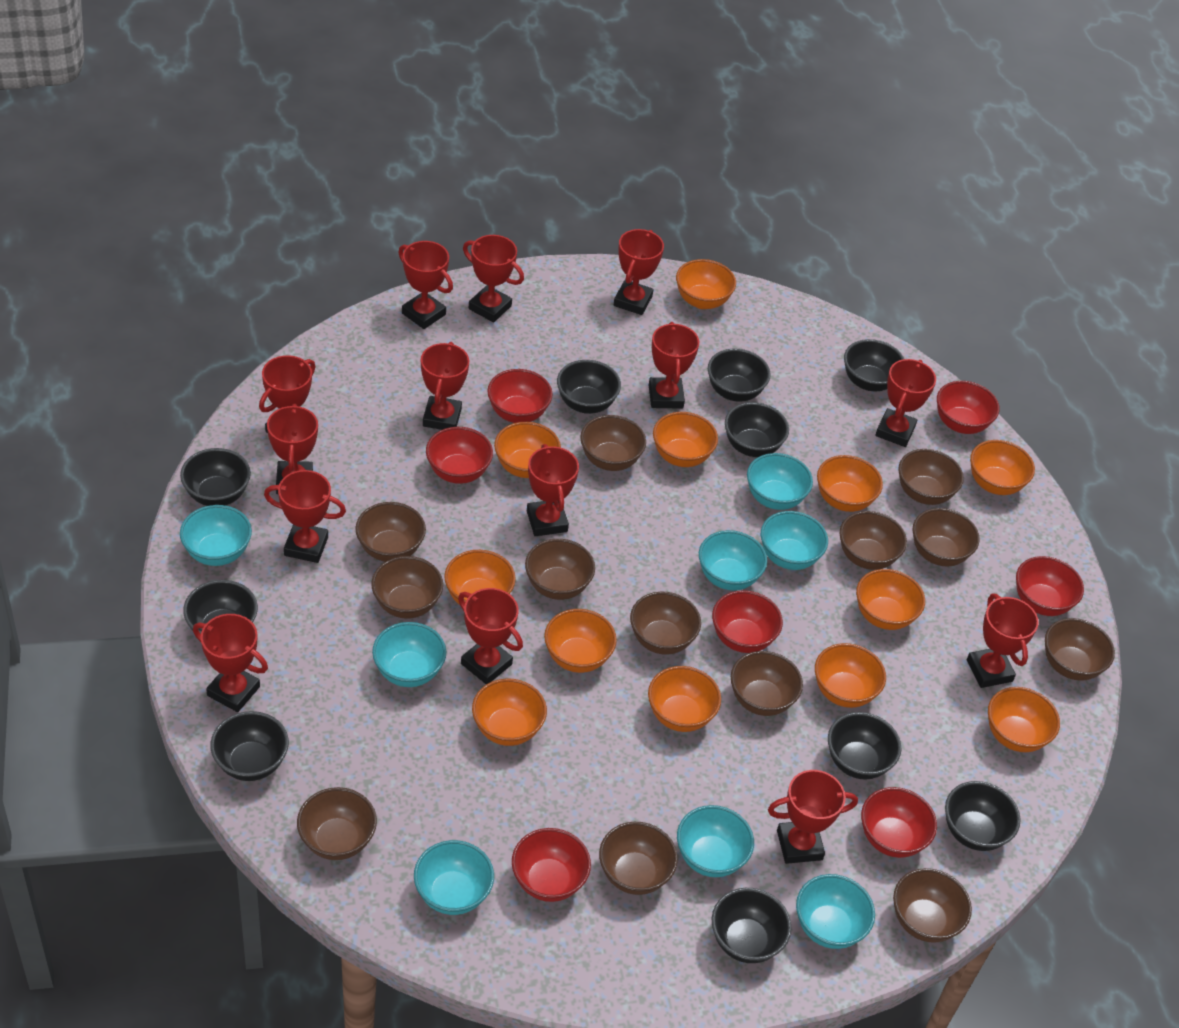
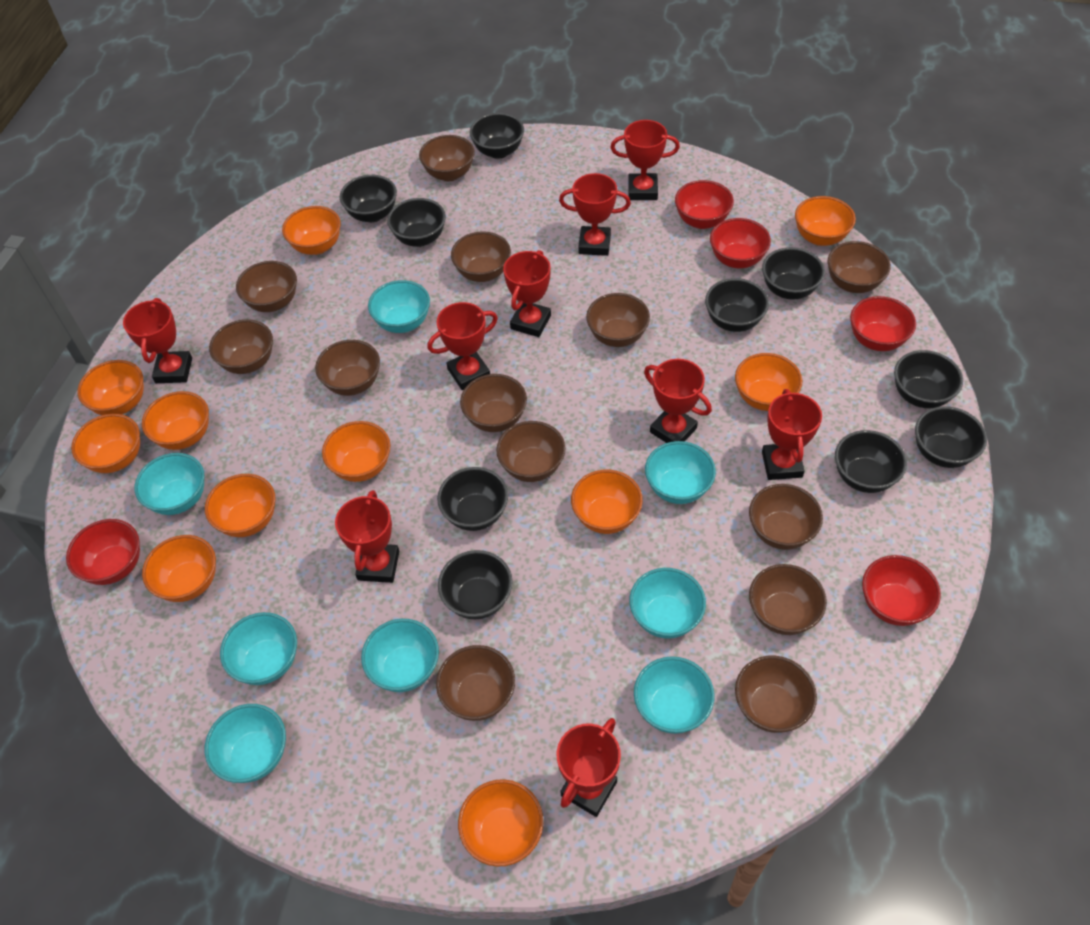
orange bowl: 12 -> 11
red bowl: 7 -> 5
red trophy: 14 -> 9

